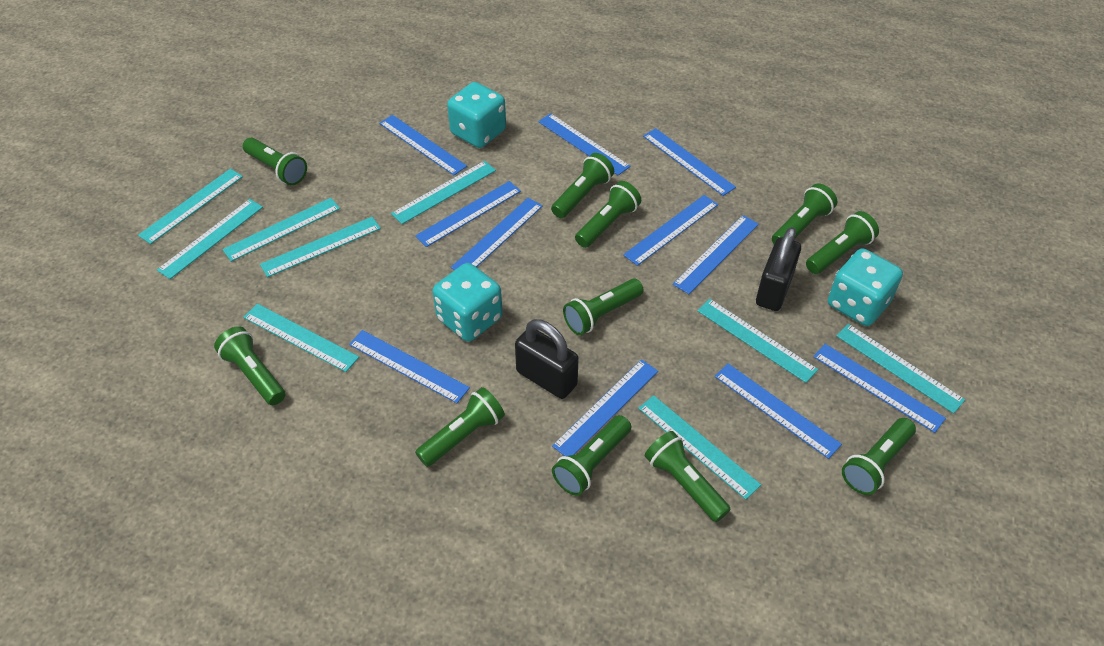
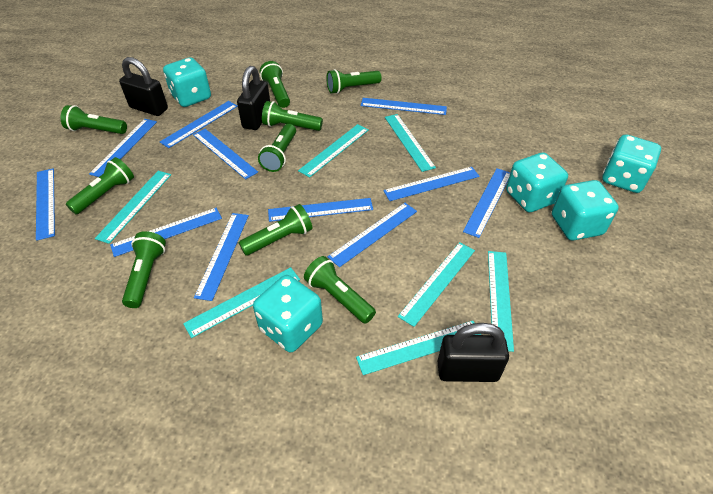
black padlock: 2 -> 3
green flashlight: 11 -> 9
turquoise dice: 3 -> 5
turquoise ruler: 9 -> 7

